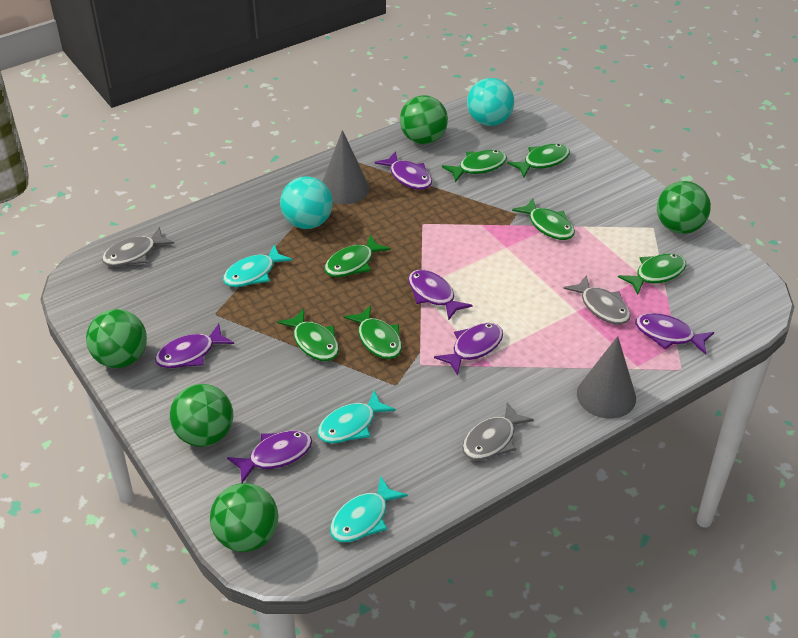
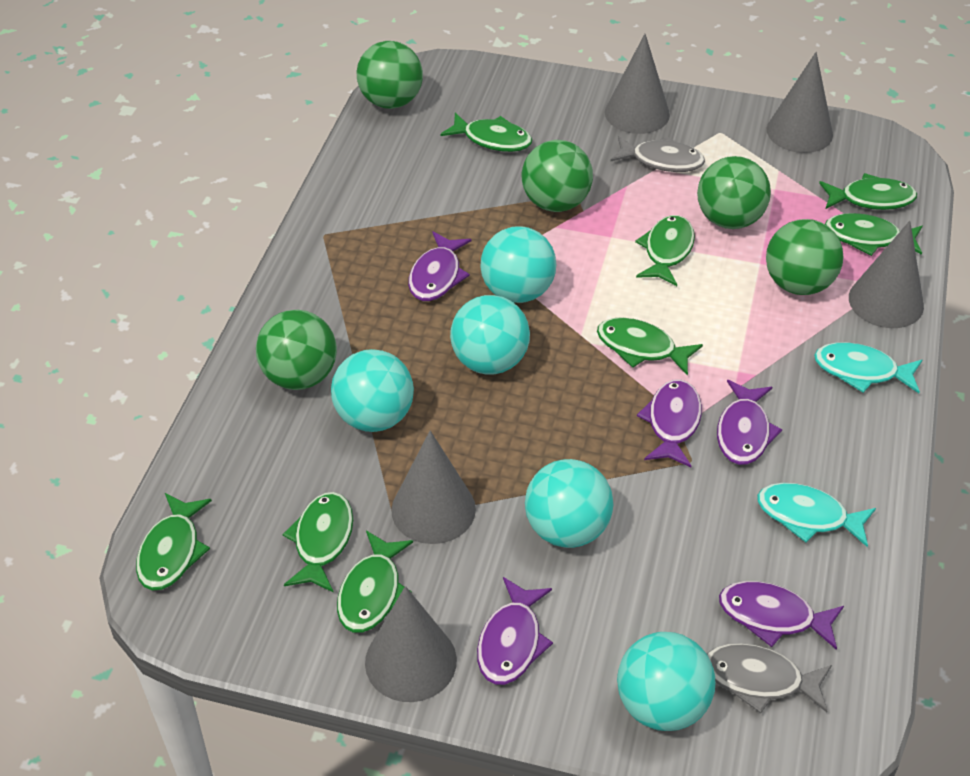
green fish: 7 -> 8
grey cone: 2 -> 5
grey fish: 3 -> 2
purple fish: 6 -> 5
turquoise ball: 2 -> 5
turquoise fish: 3 -> 2

